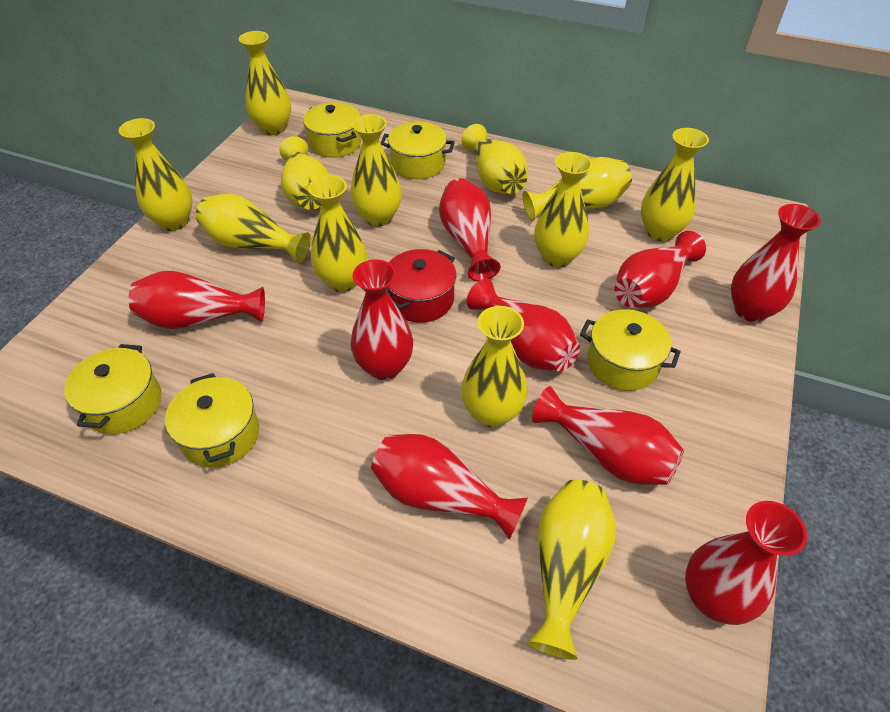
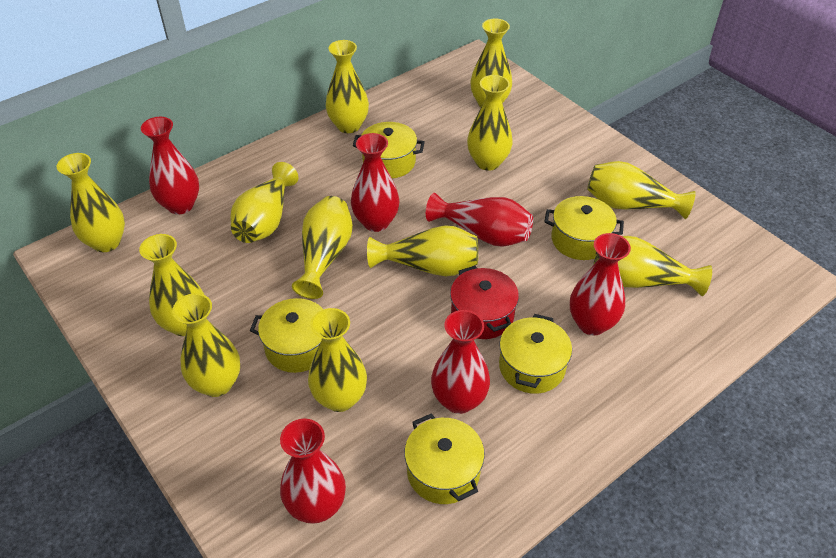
red vase: 9 -> 6

